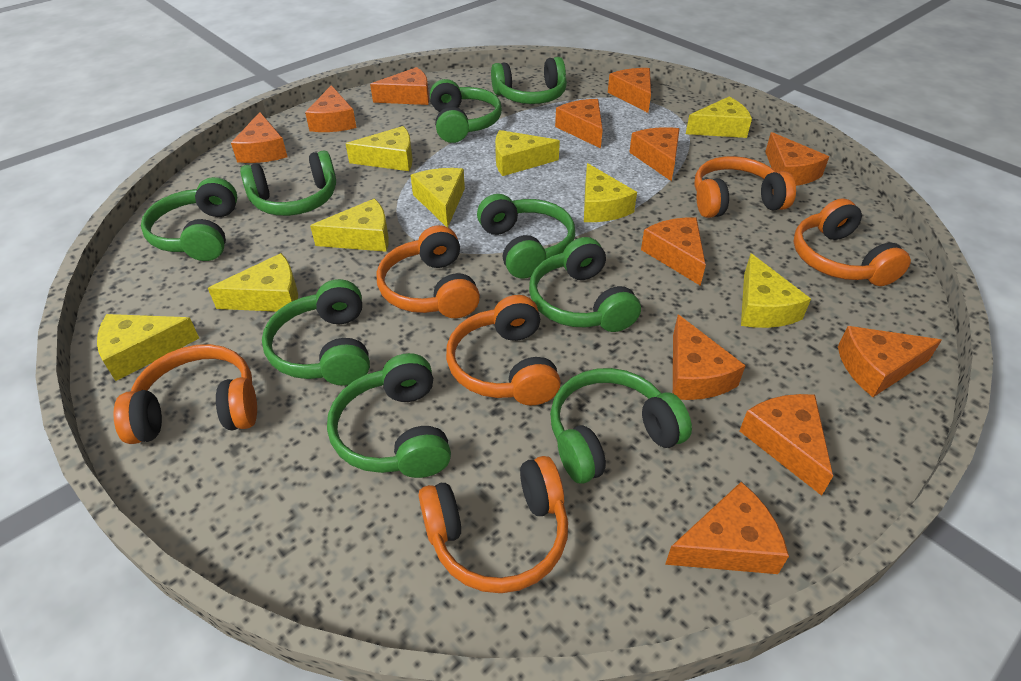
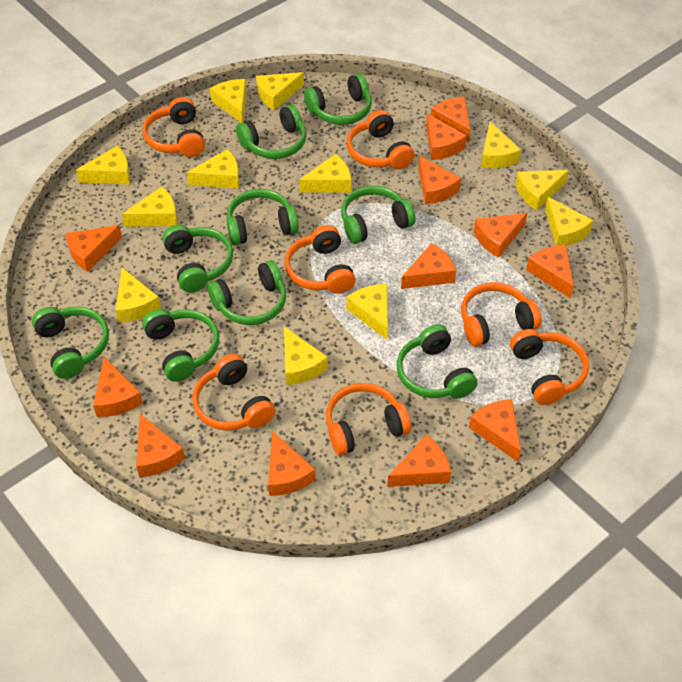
orange headphones: 6 -> 7
yellow cheese: 9 -> 12

